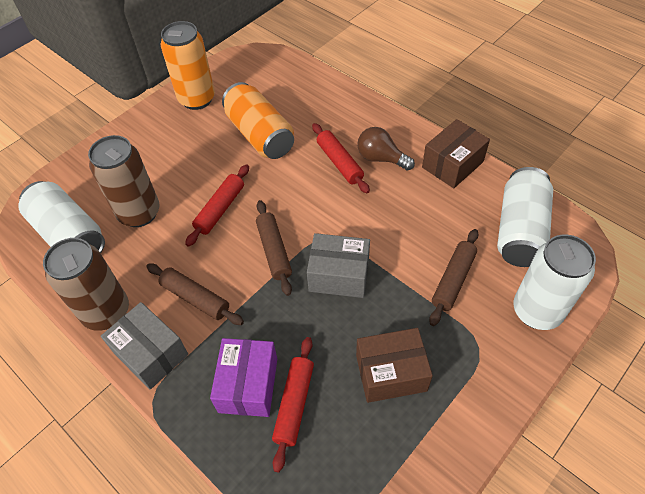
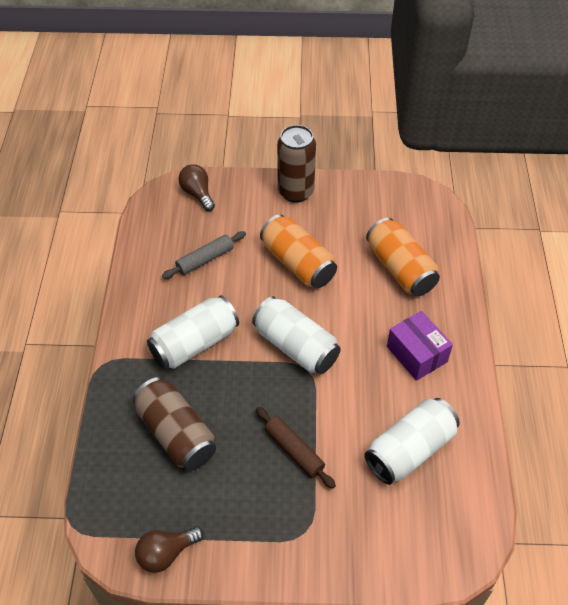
brown box: 2 -> 0
brown light bulb: 1 -> 2
brown rolling pin: 3 -> 1
grey box: 2 -> 0
grey rolling pin: 0 -> 1
red rolling pin: 3 -> 0

